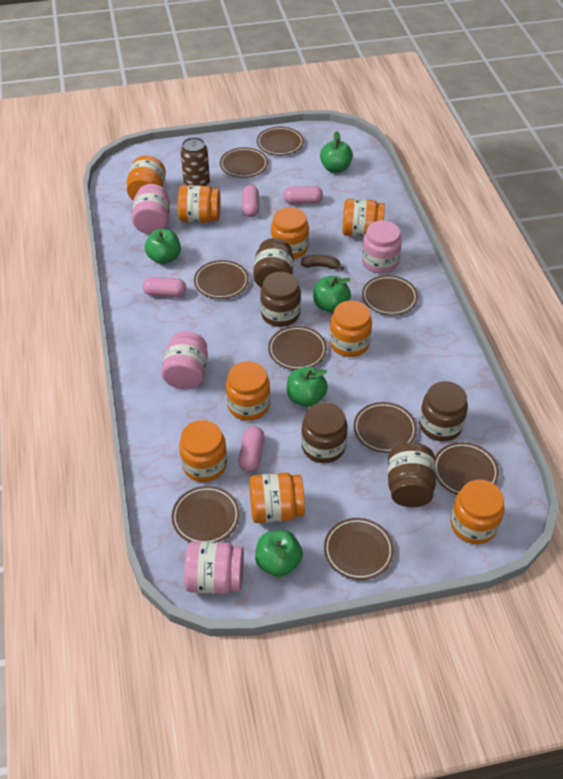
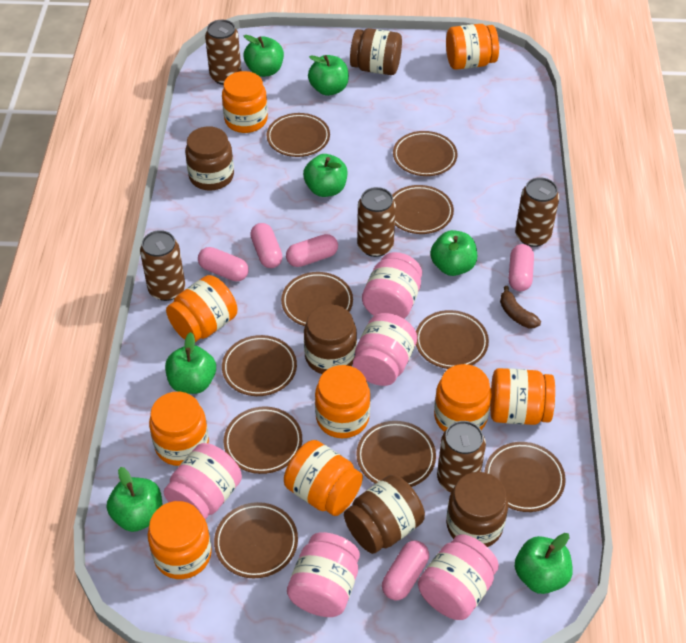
brown can: 1 -> 5
brown plate: 9 -> 10
green apple: 5 -> 7
pink capsule: 4 -> 5
pink jar: 4 -> 5

